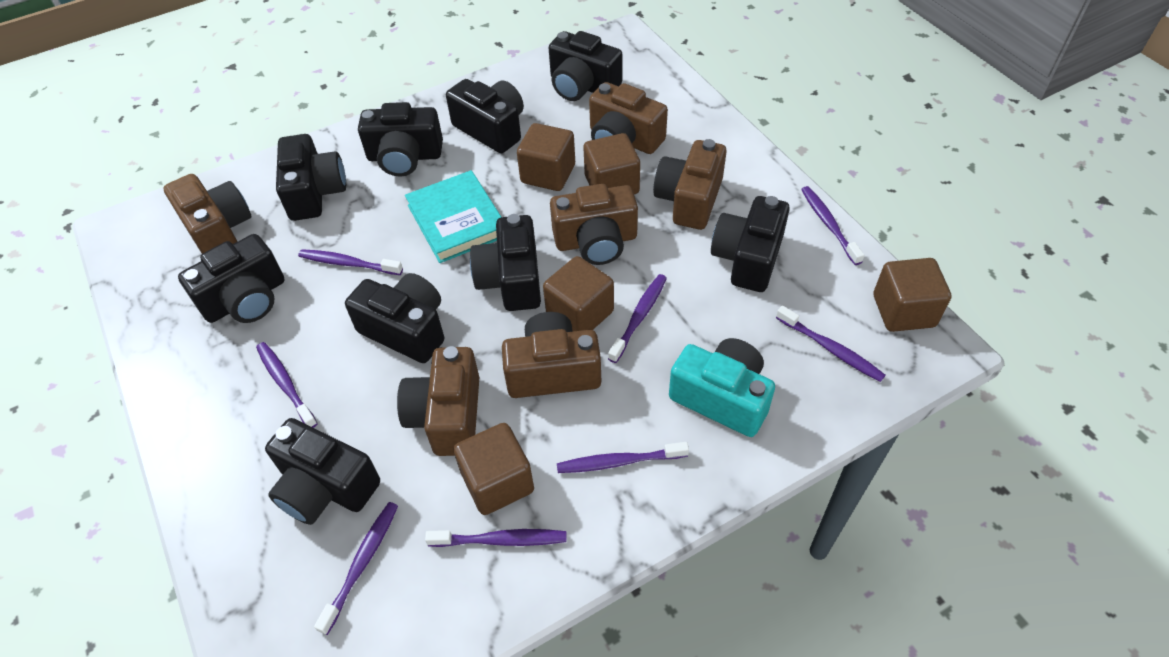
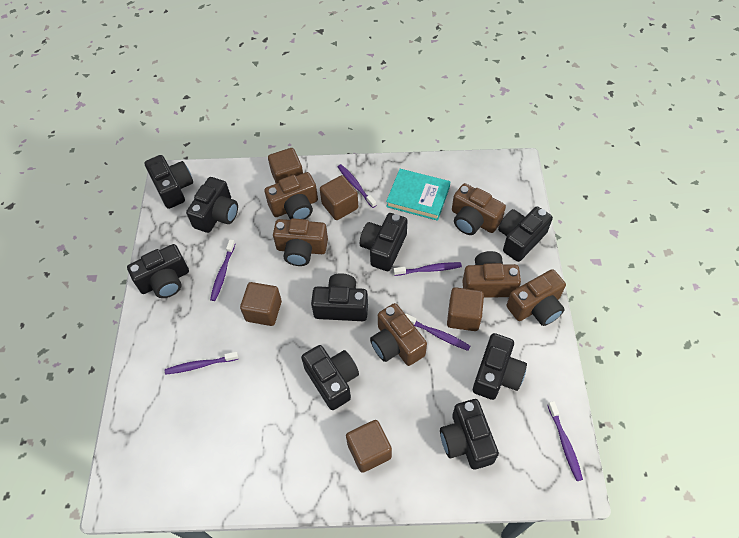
purple toothbrush: 8 -> 6
turquoise camera: 1 -> 0

